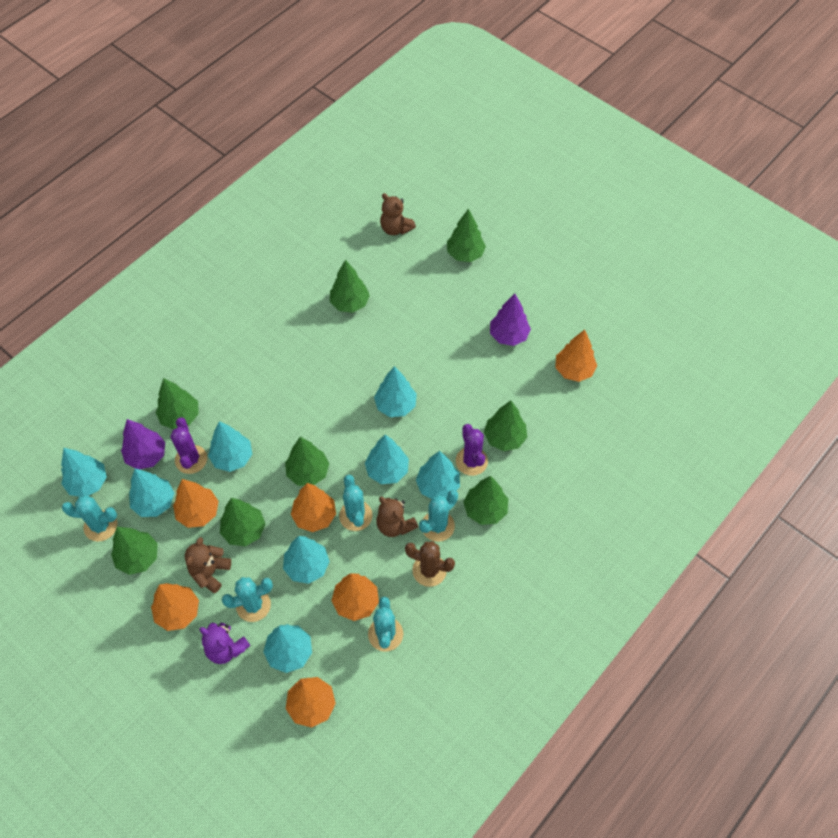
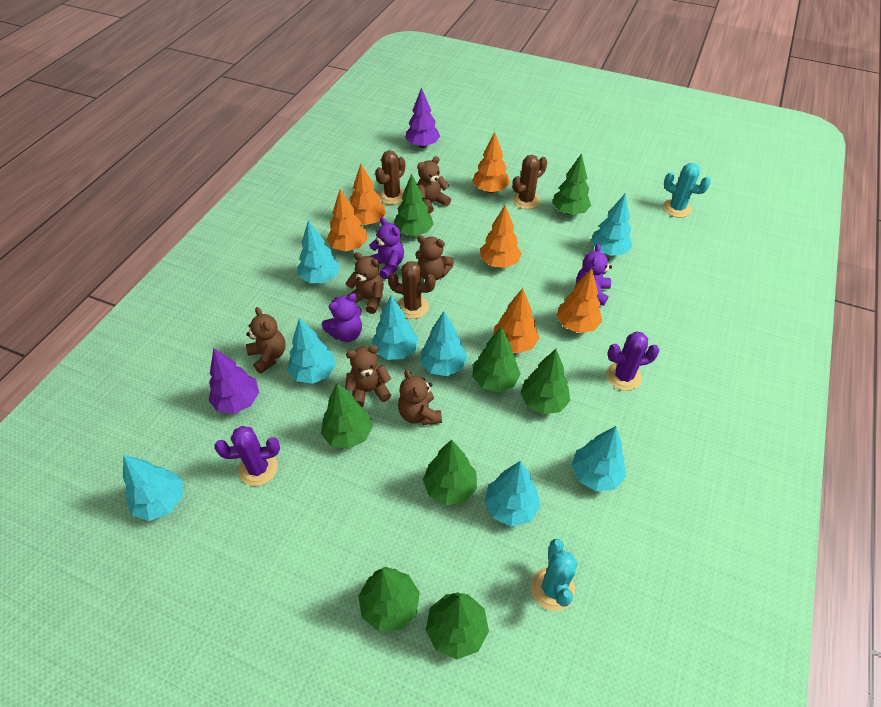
brown cactus: 1 -> 3
brown teddy bear: 3 -> 6
purple teddy bear: 1 -> 3
turquoise cactus: 5 -> 2

